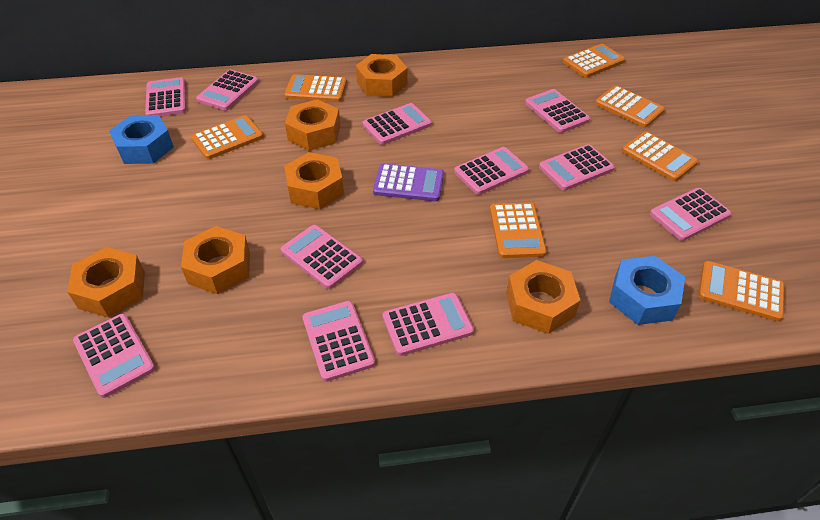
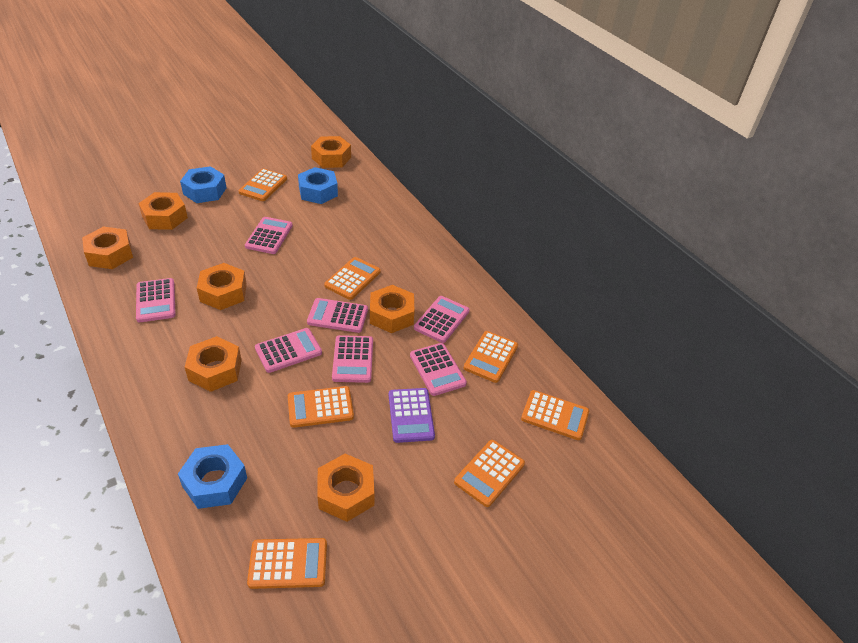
blue nut: 2 -> 3
orange nut: 6 -> 7
pink calculator: 11 -> 7

